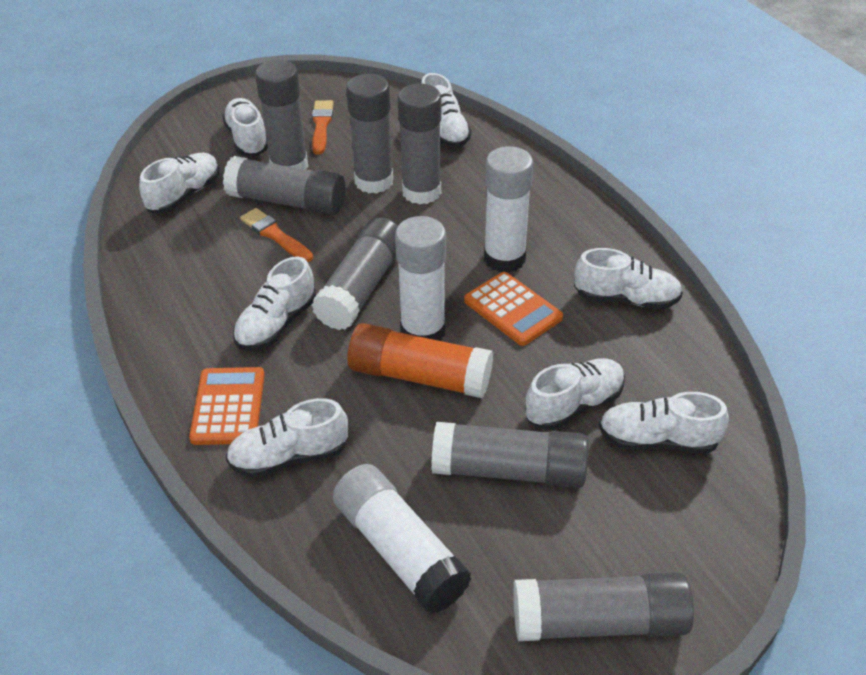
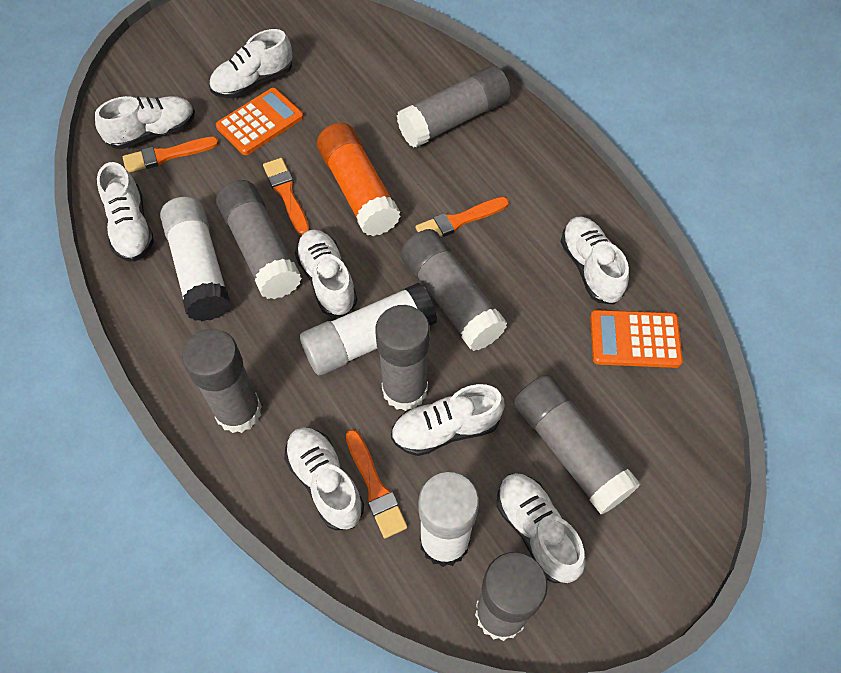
orange brush: 2 -> 4

